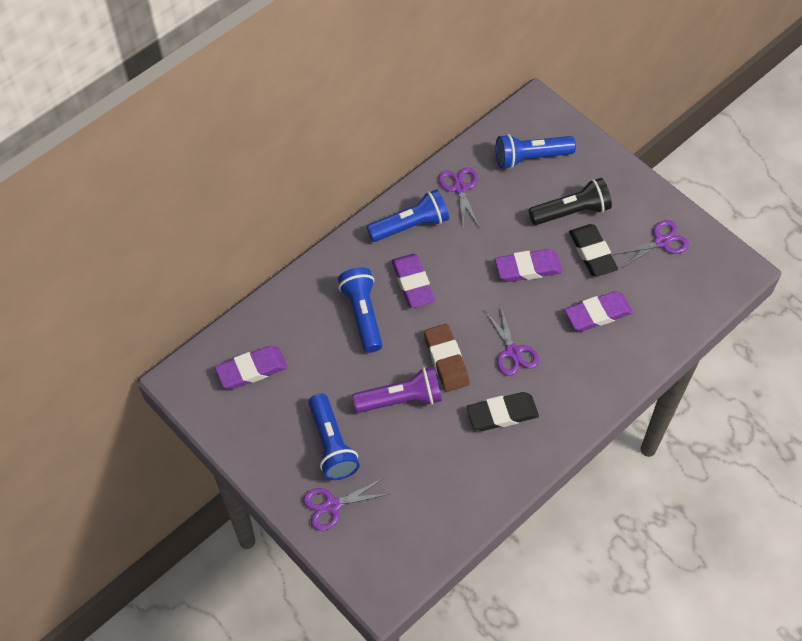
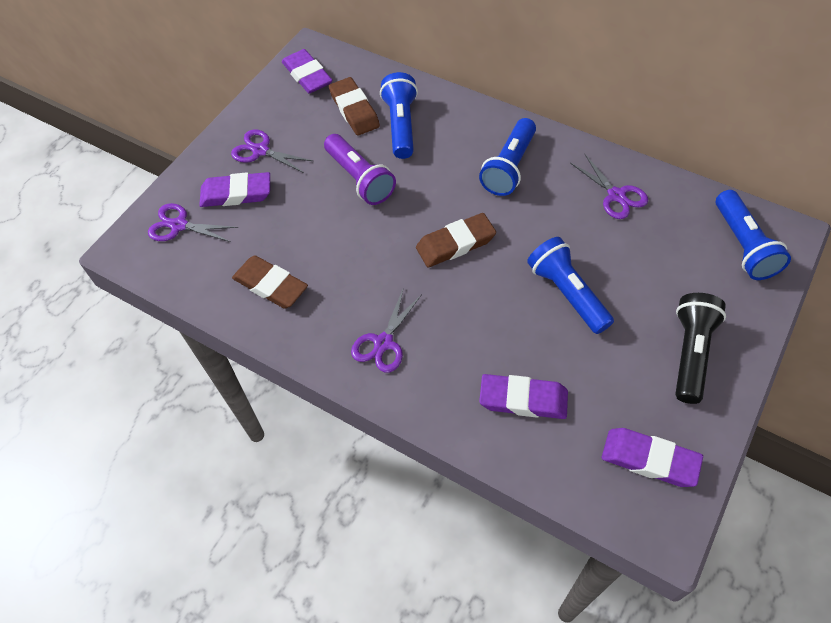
black eraser: 2 -> 0
brown eraser: 1 -> 3

